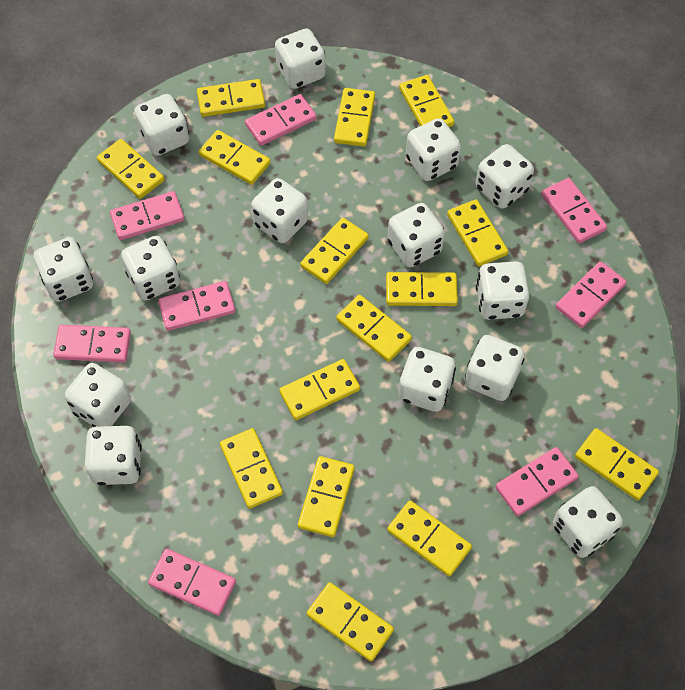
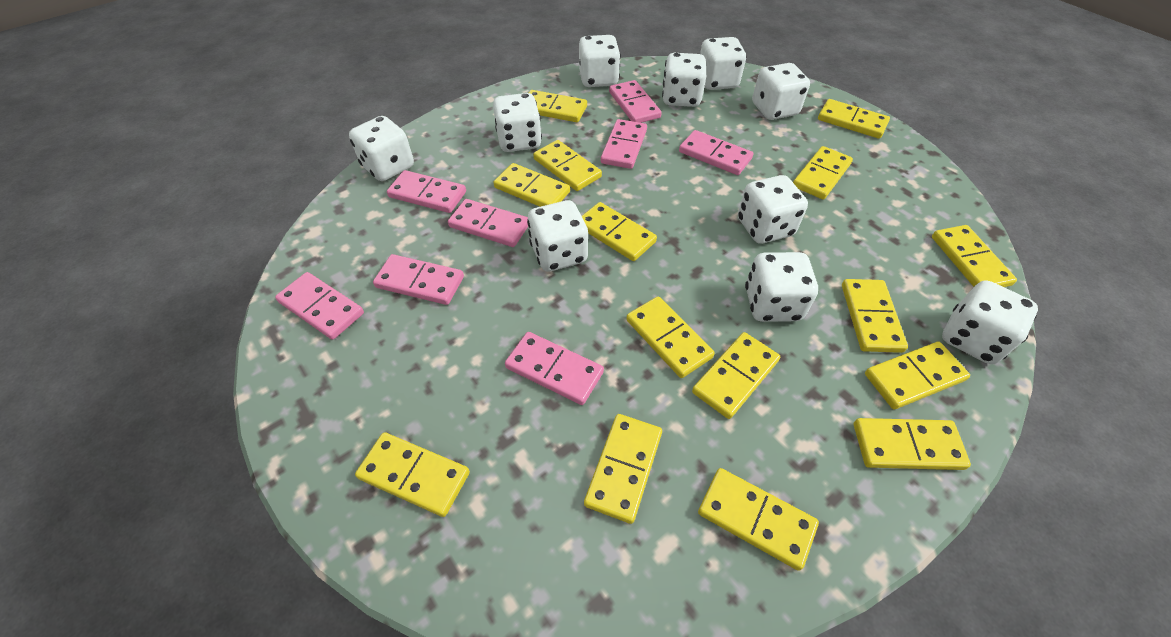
white dice: 14 -> 10

